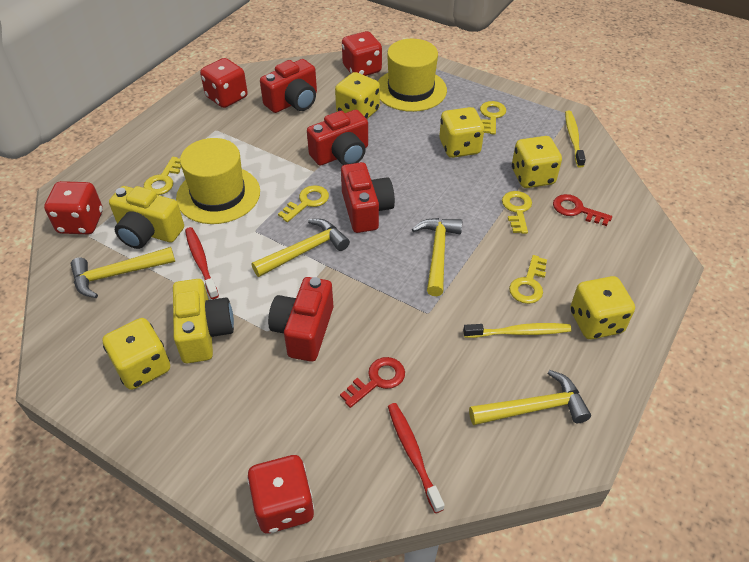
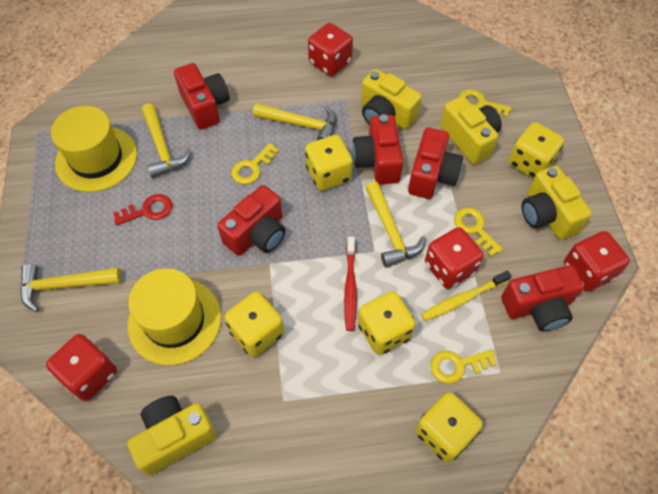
red camera: 4 -> 5
red key: 2 -> 1
red toothbrush: 2 -> 1
yellow camera: 2 -> 4
yellow key: 5 -> 4
yellow toothbrush: 2 -> 1

